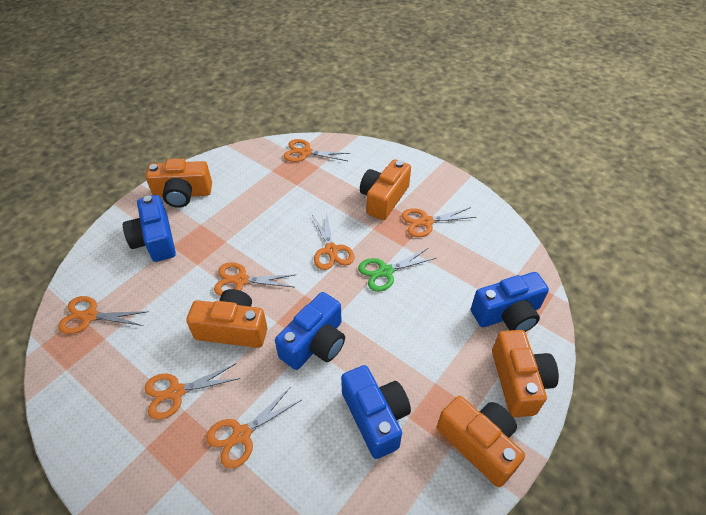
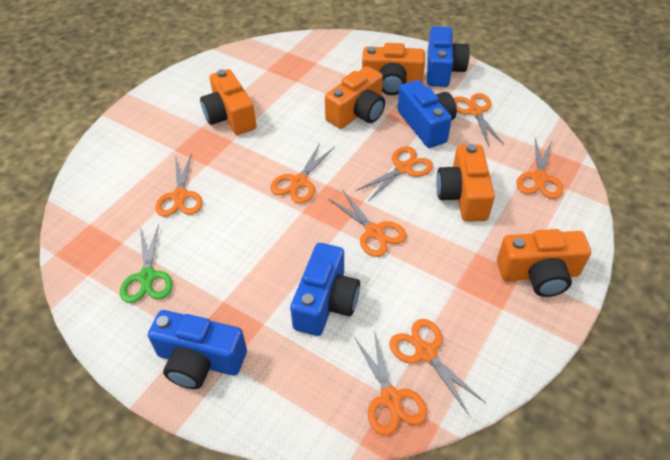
orange scissors: 7 -> 8

